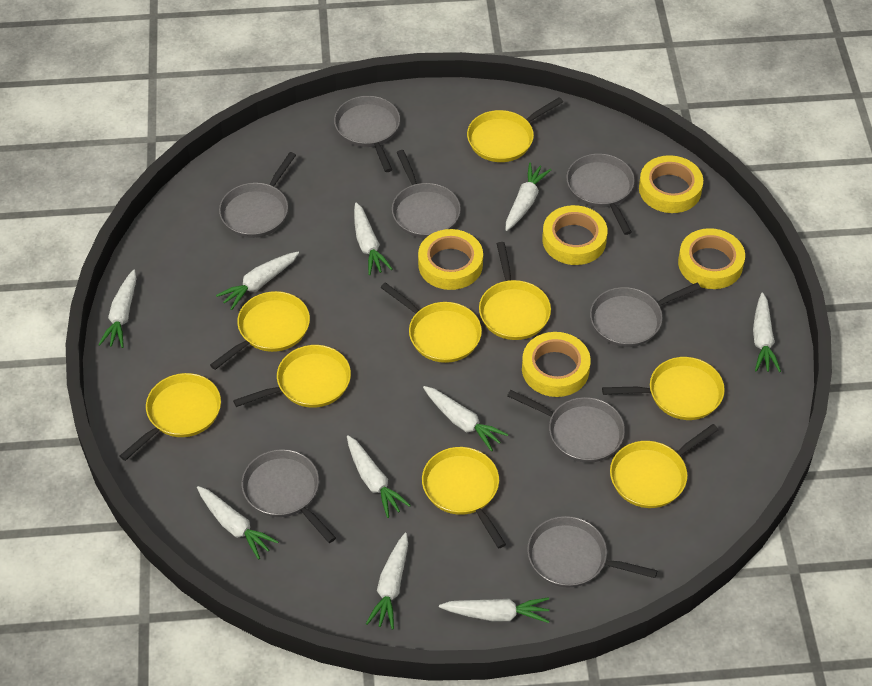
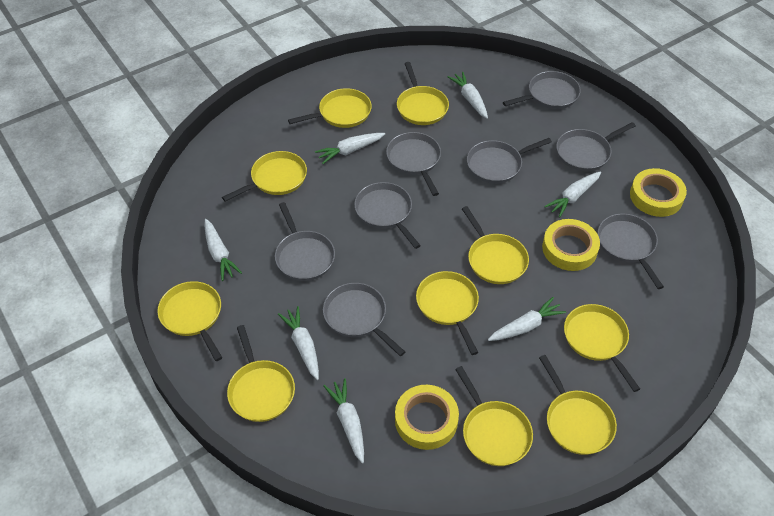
white carrot: 10 -> 7
yellow pan: 9 -> 10
yellow tape: 5 -> 3

